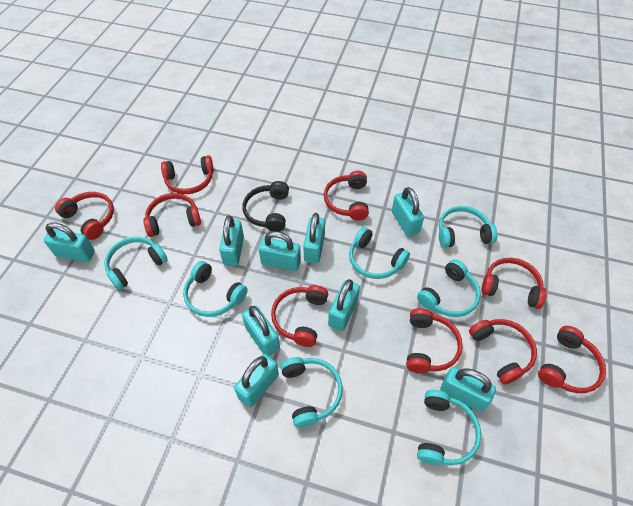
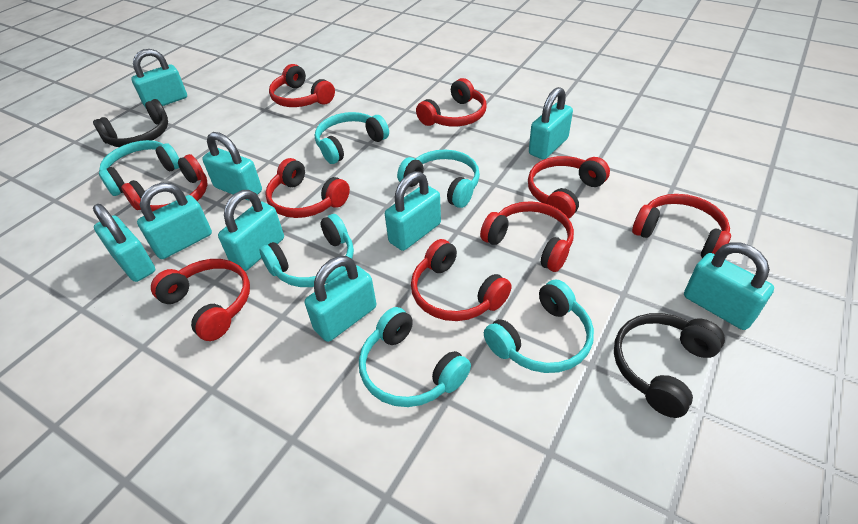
black headphones: 1 -> 2
turquoise headphones: 7 -> 6

